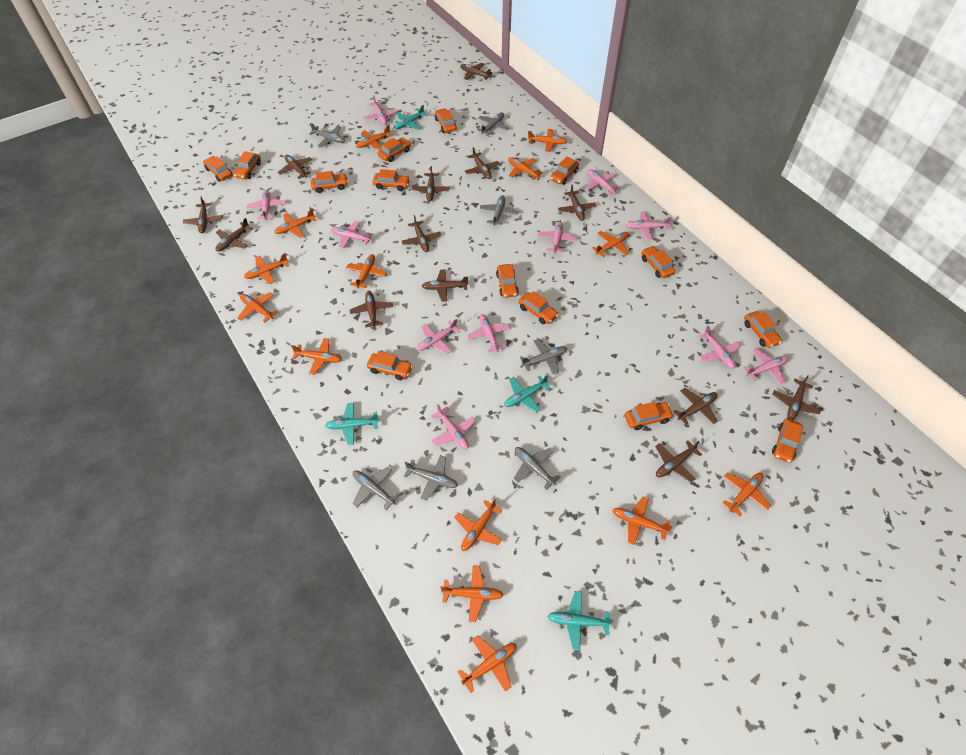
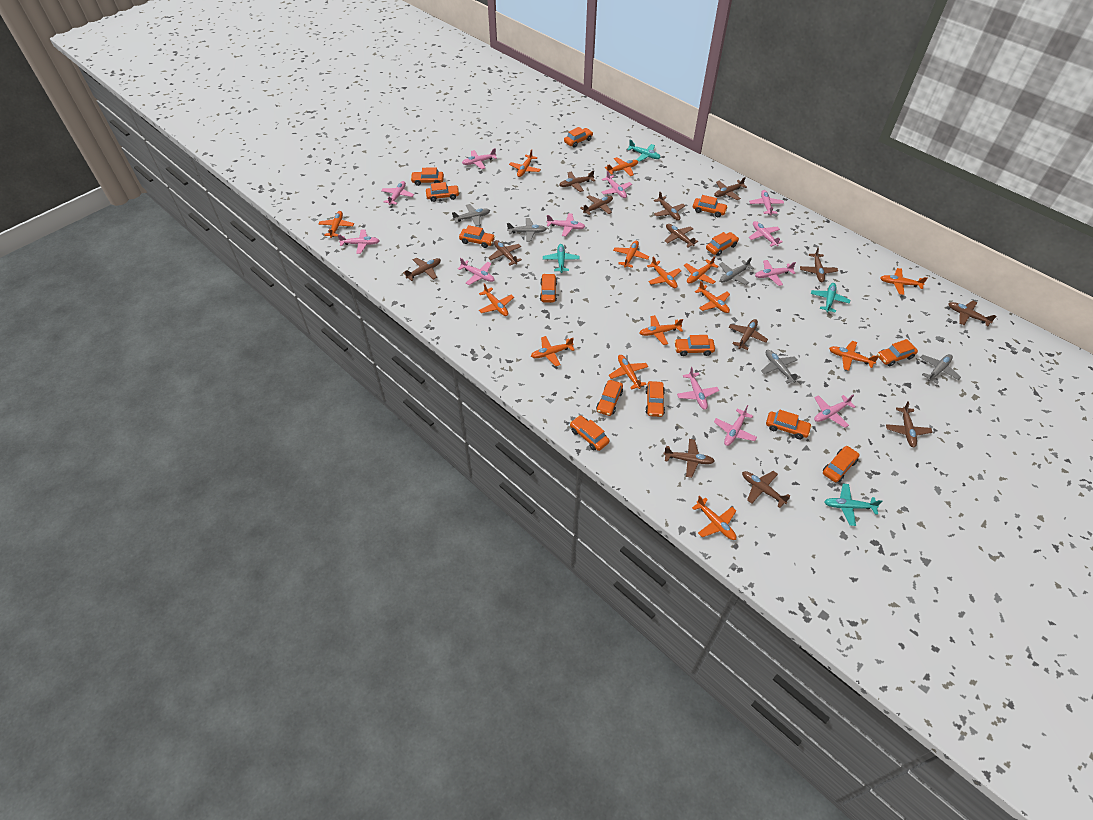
grey plane: 7 -> 5
pink plane: 11 -> 12

